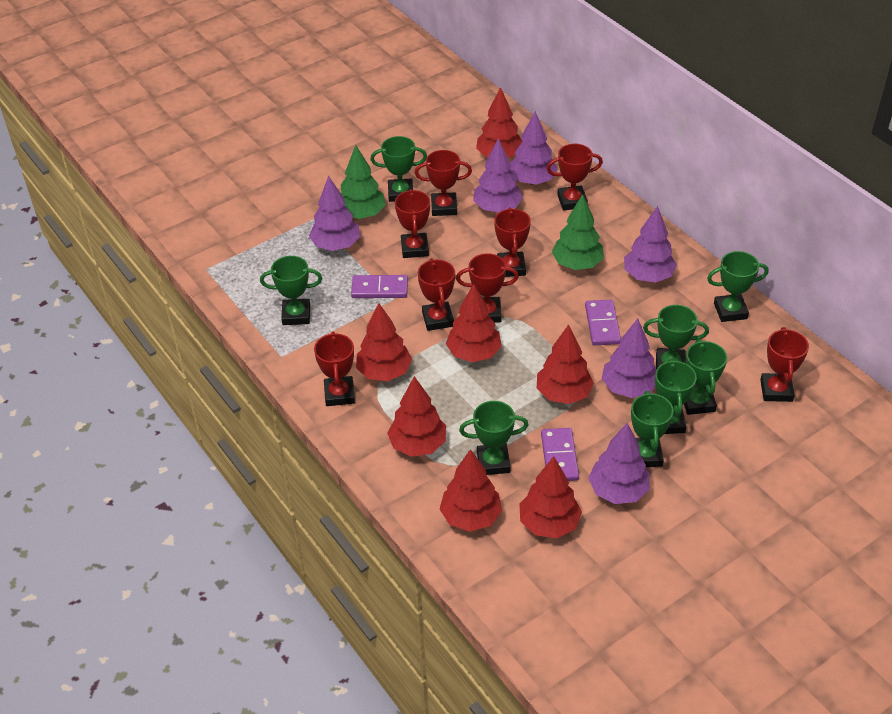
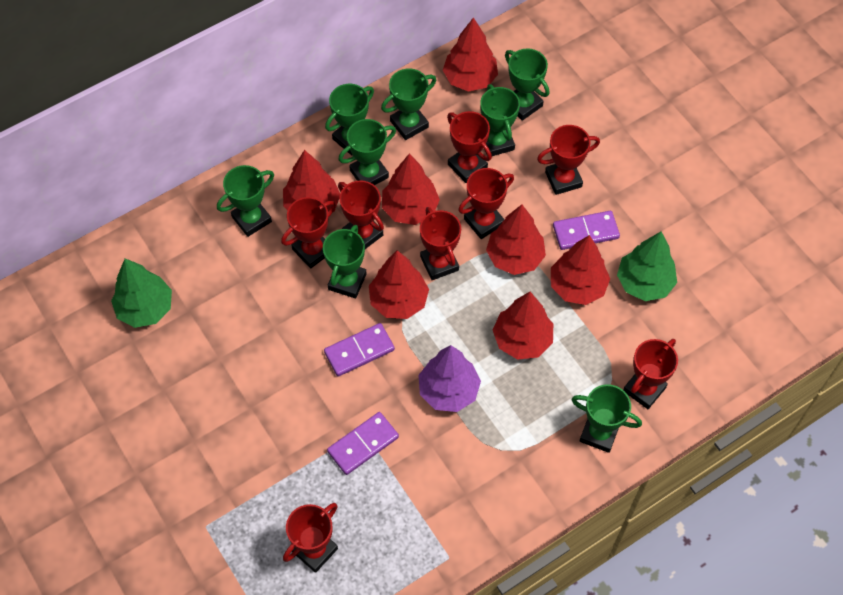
purple tree: 6 -> 1

